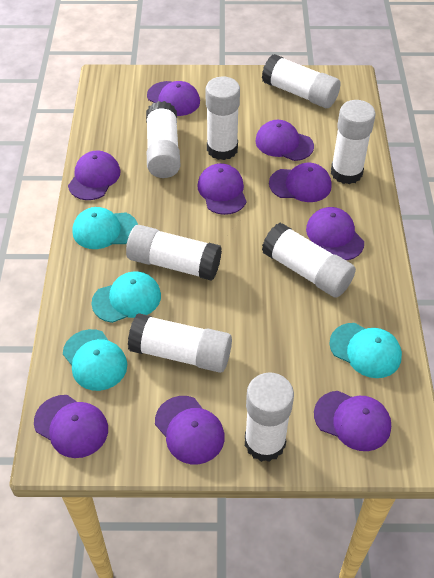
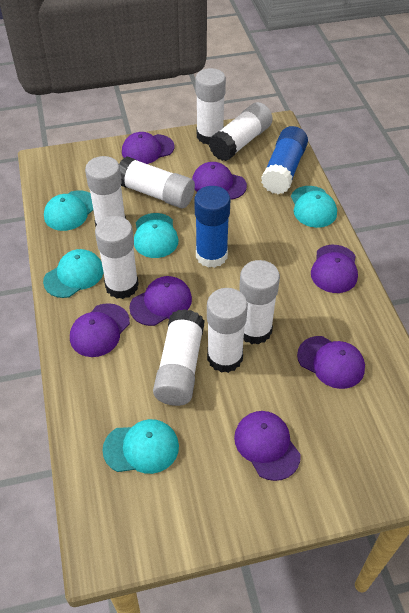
blue glue stick: 0 -> 2
purple cap: 9 -> 7
turquoise cap: 4 -> 5

